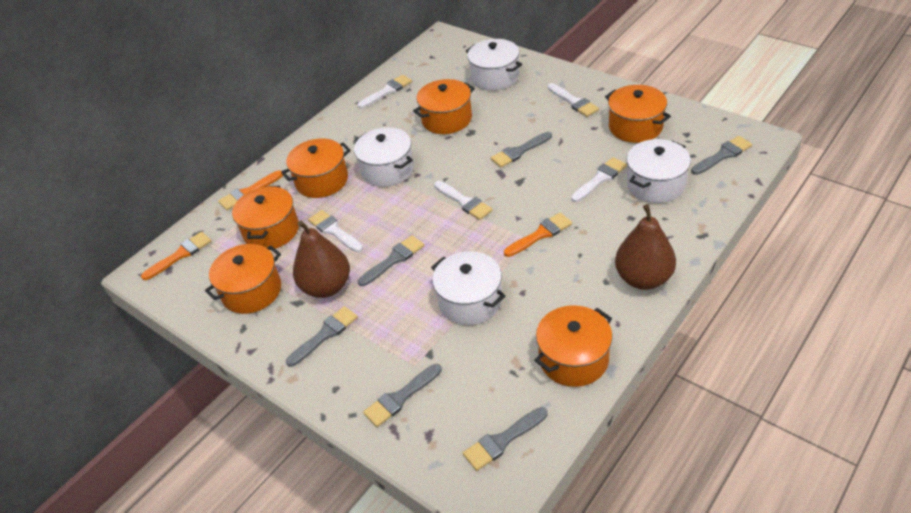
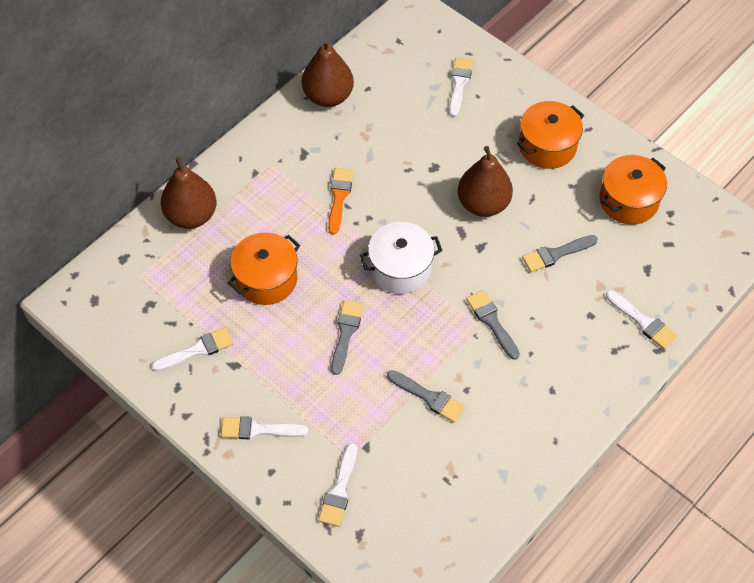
brown pear: 2 -> 3
grey brush: 6 -> 4
orange brush: 3 -> 1
orange pot: 6 -> 3
white pot: 4 -> 1

